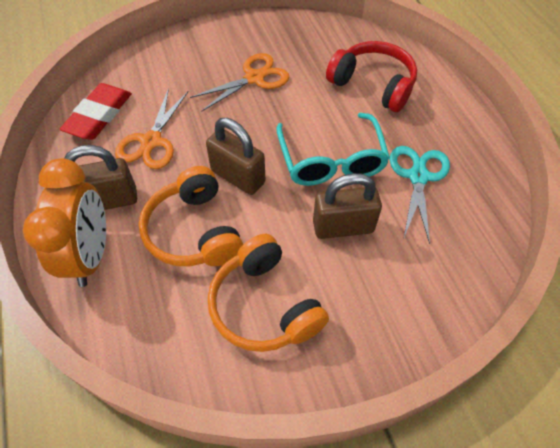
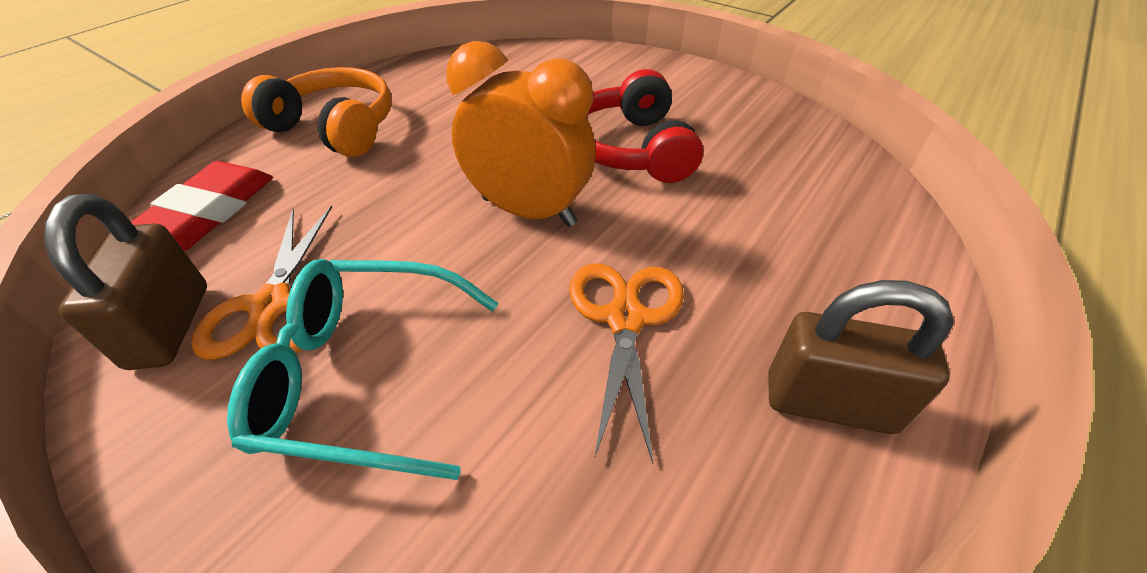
brown padlock: 3 -> 2
orange headphones: 2 -> 1
turquoise scissors: 1 -> 0

